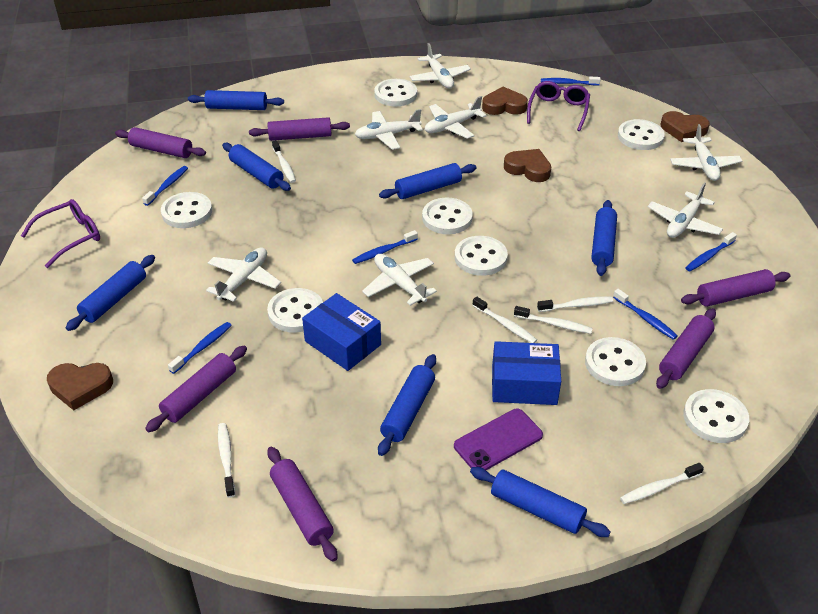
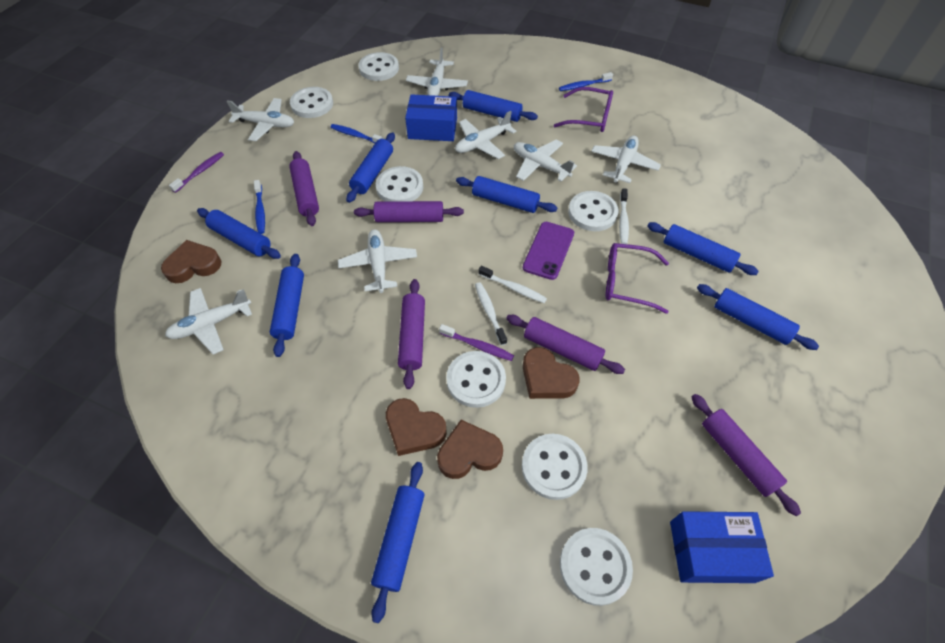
blue rolling pin: 7 -> 8
blue toothbrush: 6 -> 3
purple rolling pin: 6 -> 5
purple toothbrush: 0 -> 2
white button: 8 -> 7
white toothbrush: 6 -> 3

